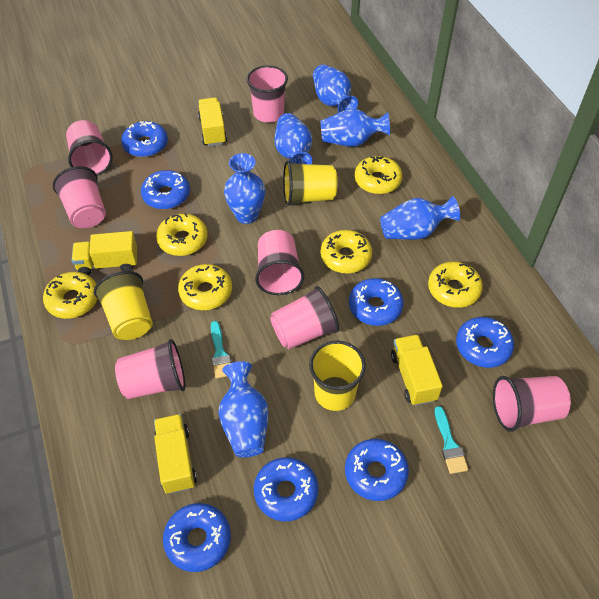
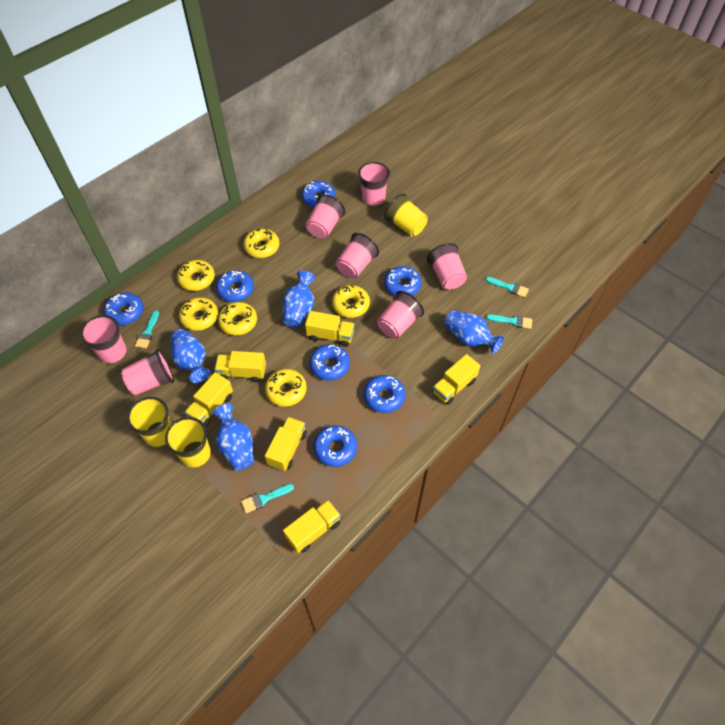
blue vase: 6 -> 4
turquoise brush: 2 -> 4
yellow truck: 4 -> 6

